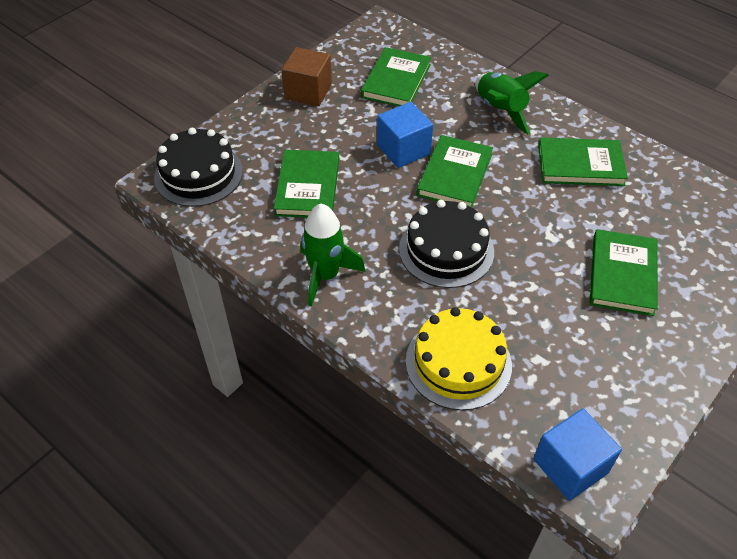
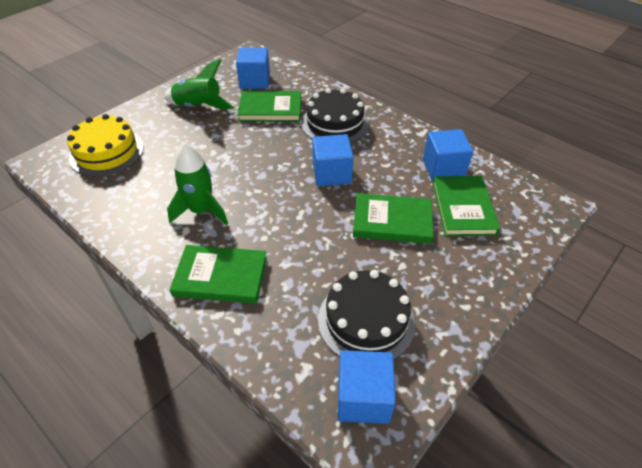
blue cube: 2 -> 4
brown cube: 1 -> 0
green book: 5 -> 4

